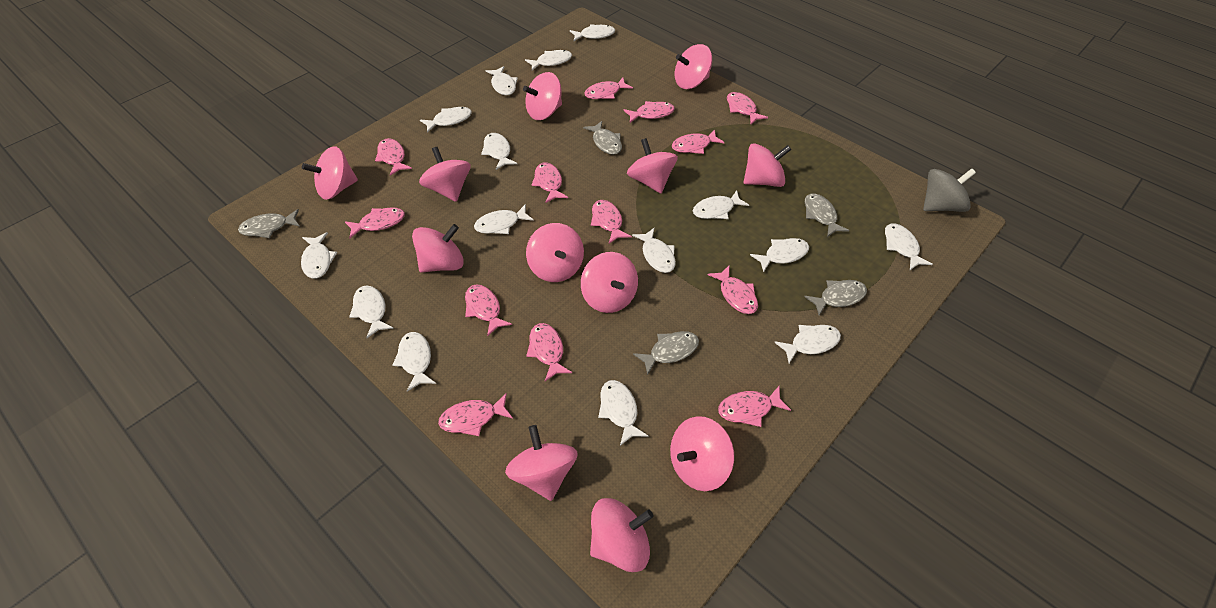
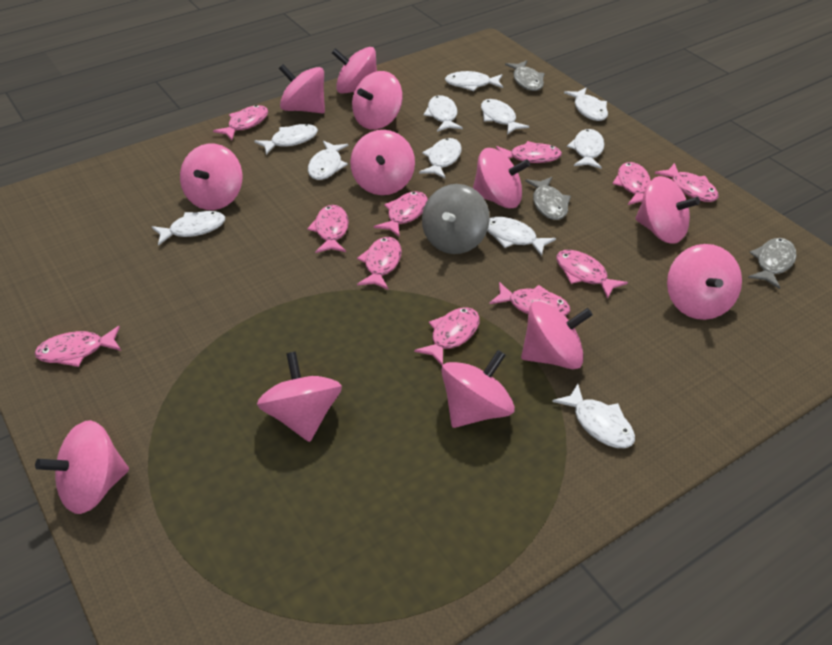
grey fish: 5 -> 3
pink fish: 13 -> 11
white fish: 15 -> 11

